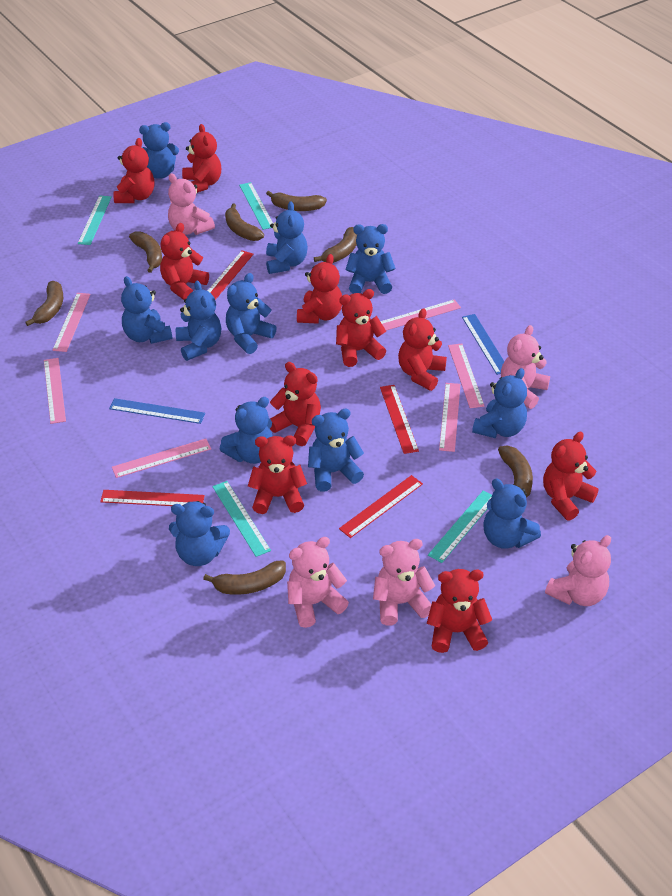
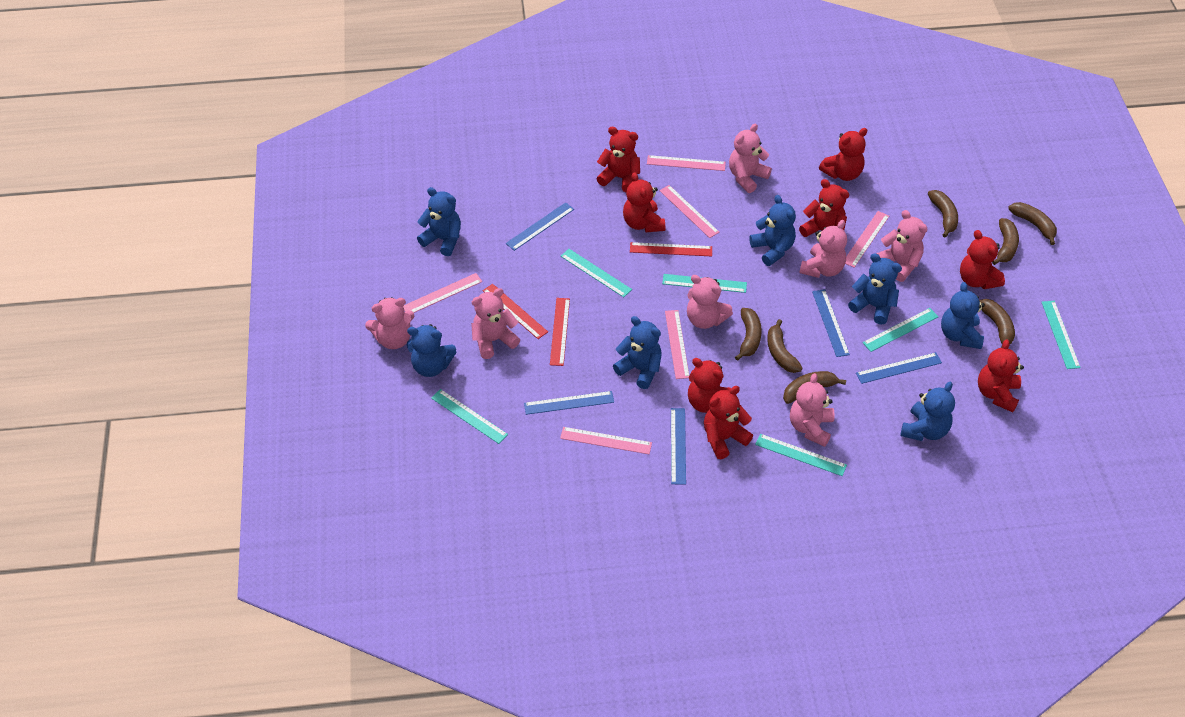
blue ruler: 2 -> 5
blue teddy bear: 11 -> 7
pink teddy bear: 5 -> 7
red ruler: 4 -> 3
red teddy bear: 10 -> 8
turquoise ruler: 4 -> 6

